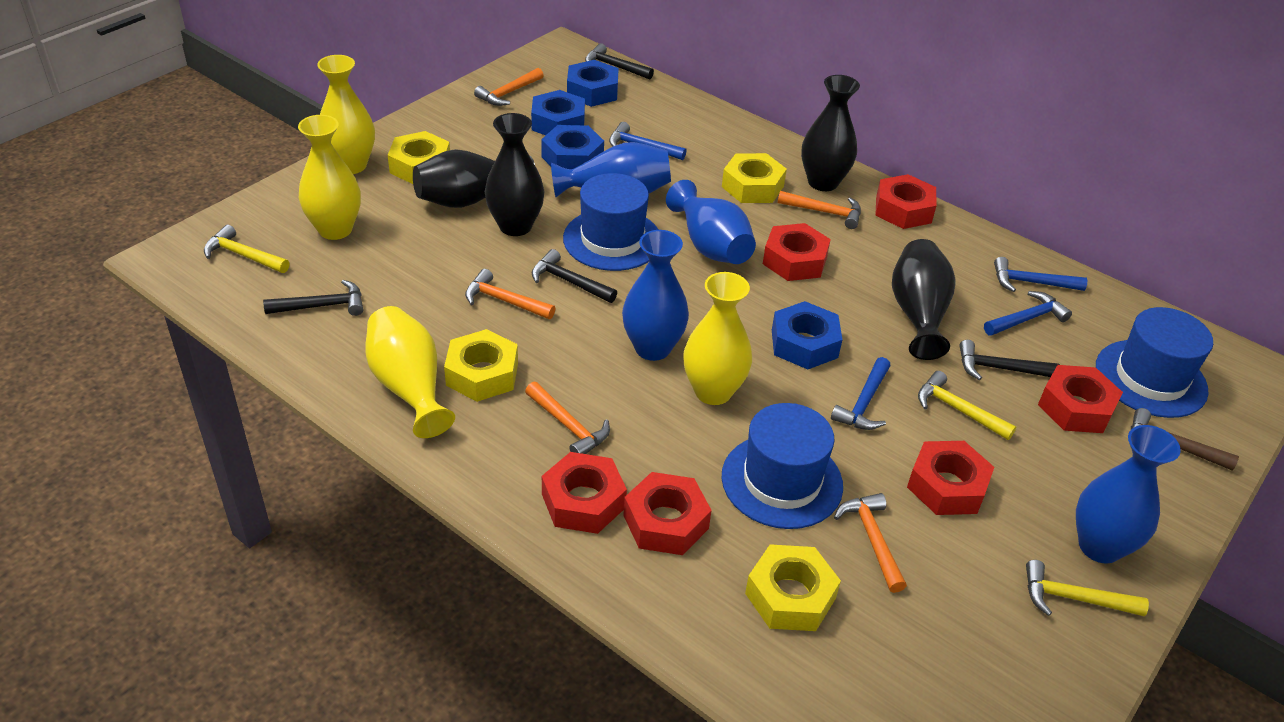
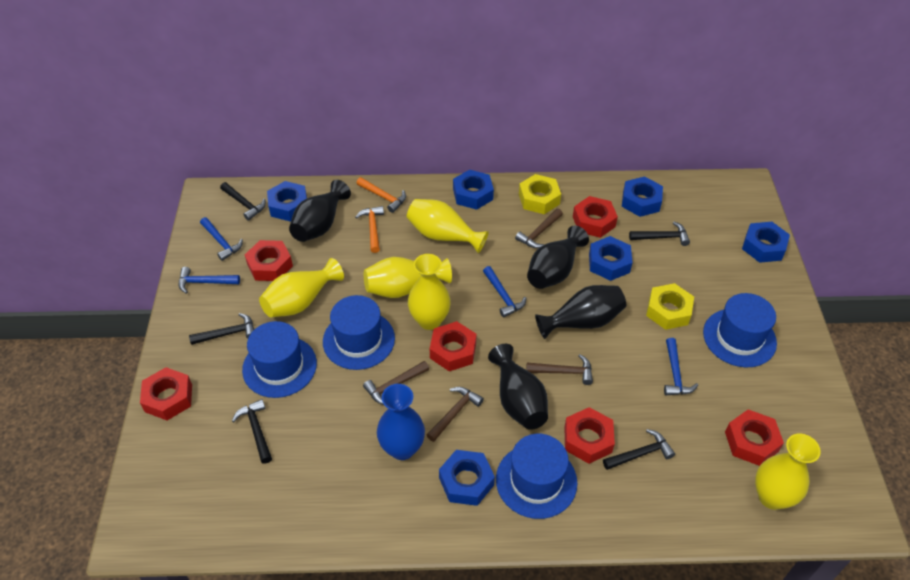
black hammer: 4 -> 5
blue hat: 3 -> 4
blue nut: 4 -> 6
blue vase: 4 -> 1
brown hammer: 1 -> 4
orange hammer: 5 -> 2
yellow hammer: 3 -> 0
yellow nut: 4 -> 2
yellow vase: 4 -> 5

